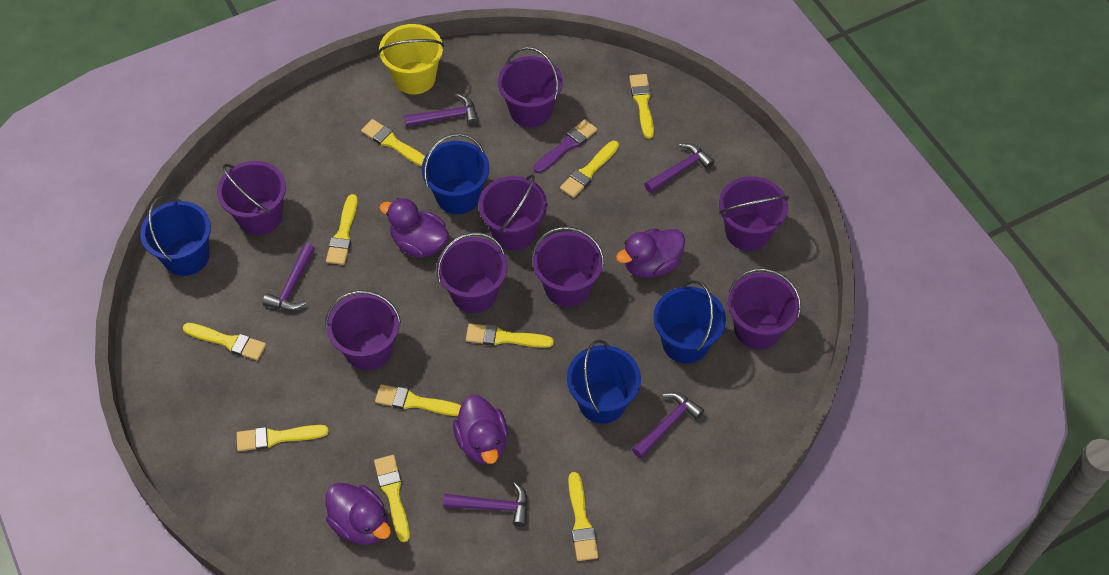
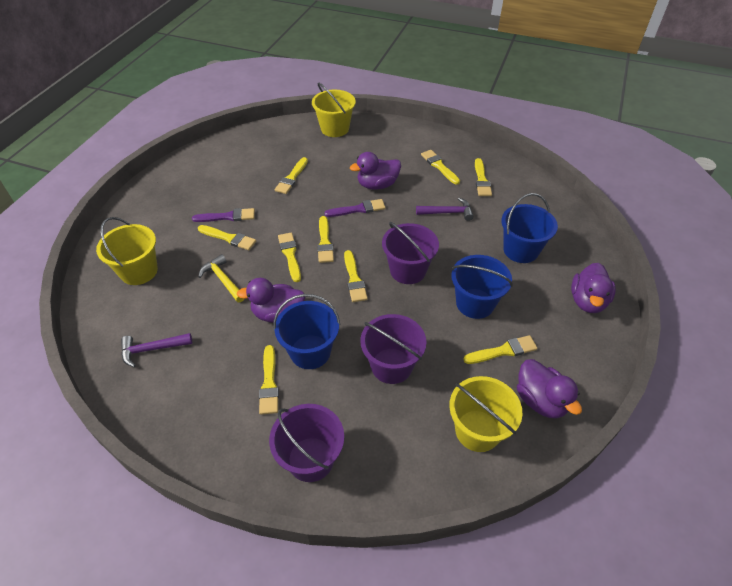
blue bucket: 4 -> 3
purple brush: 1 -> 2
purple bucket: 8 -> 3
purple hammer: 5 -> 2
yellow brush: 10 -> 9
yellow bucket: 1 -> 3
yellow hammer: 0 -> 1

